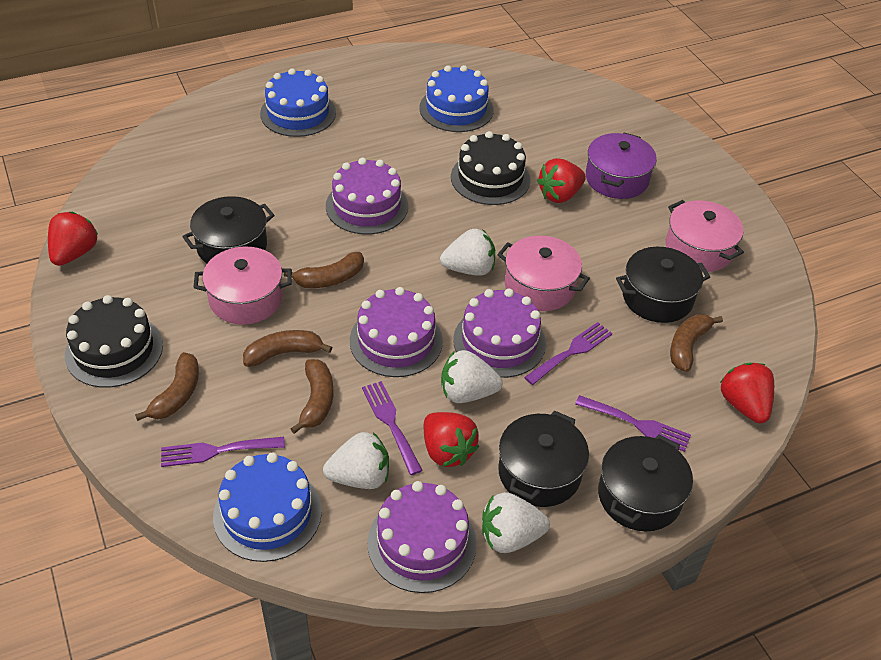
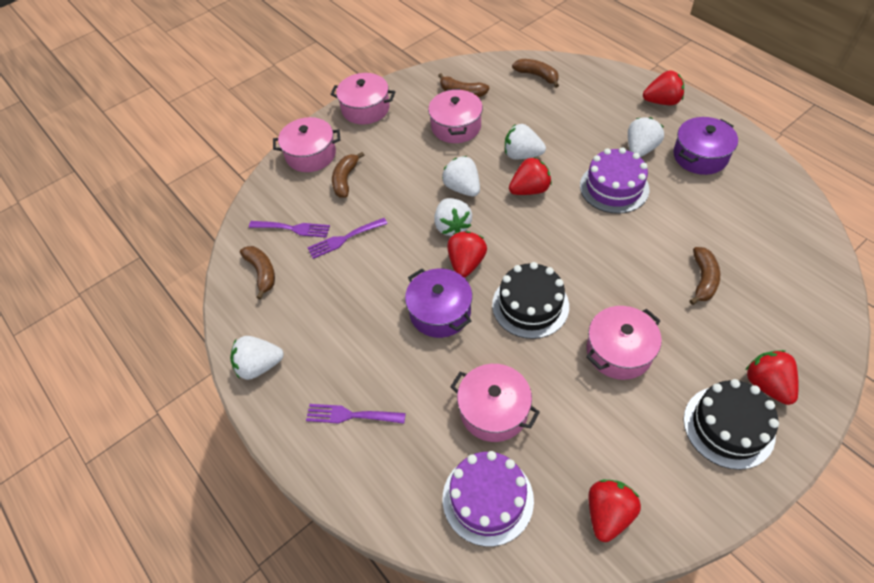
black pot: 4 -> 0
blue cake: 3 -> 0
pink pot: 3 -> 5
purple cake: 4 -> 2
purple fork: 4 -> 3
purple pot: 1 -> 2
red strawberry: 4 -> 5
white strawberry: 4 -> 5

